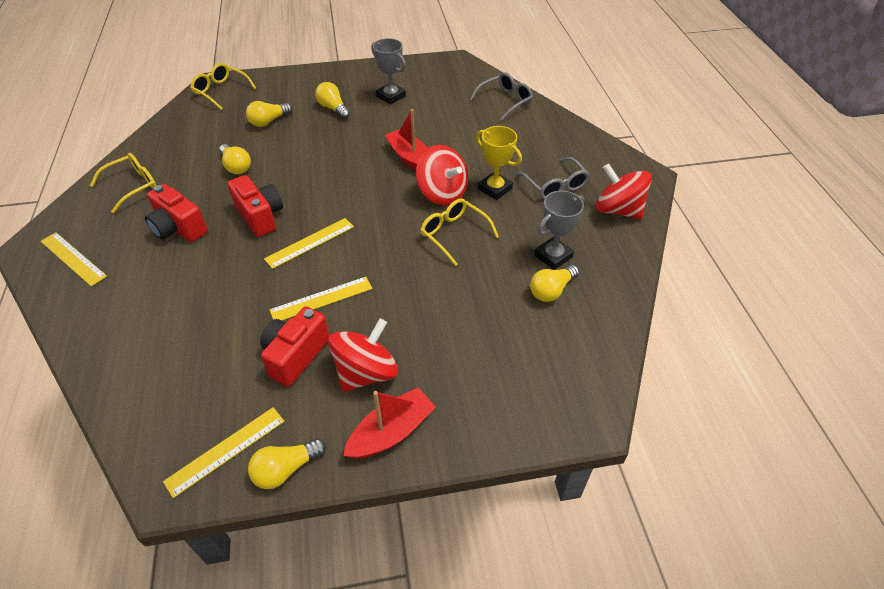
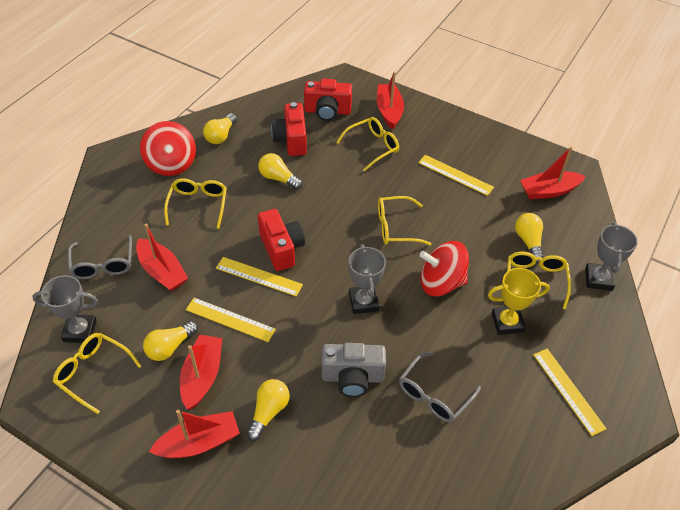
grey camera: 0 -> 1
grey trophy: 2 -> 3
red boat: 2 -> 5
red spinning top: 3 -> 2
yellow glasses: 3 -> 5

